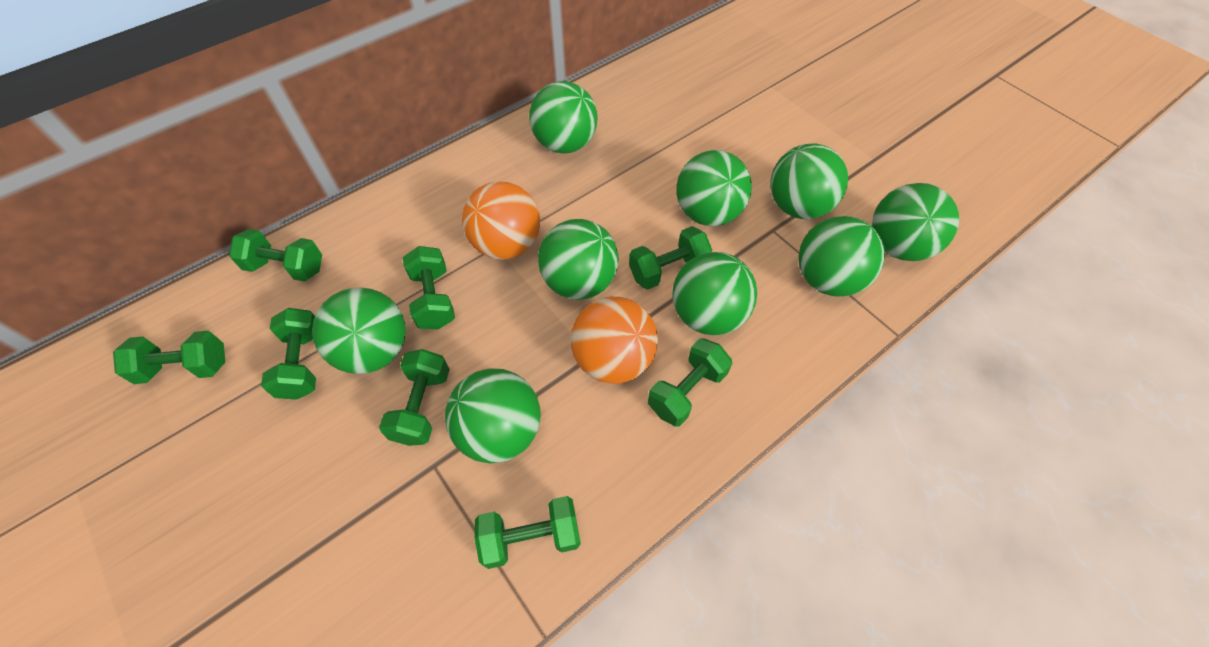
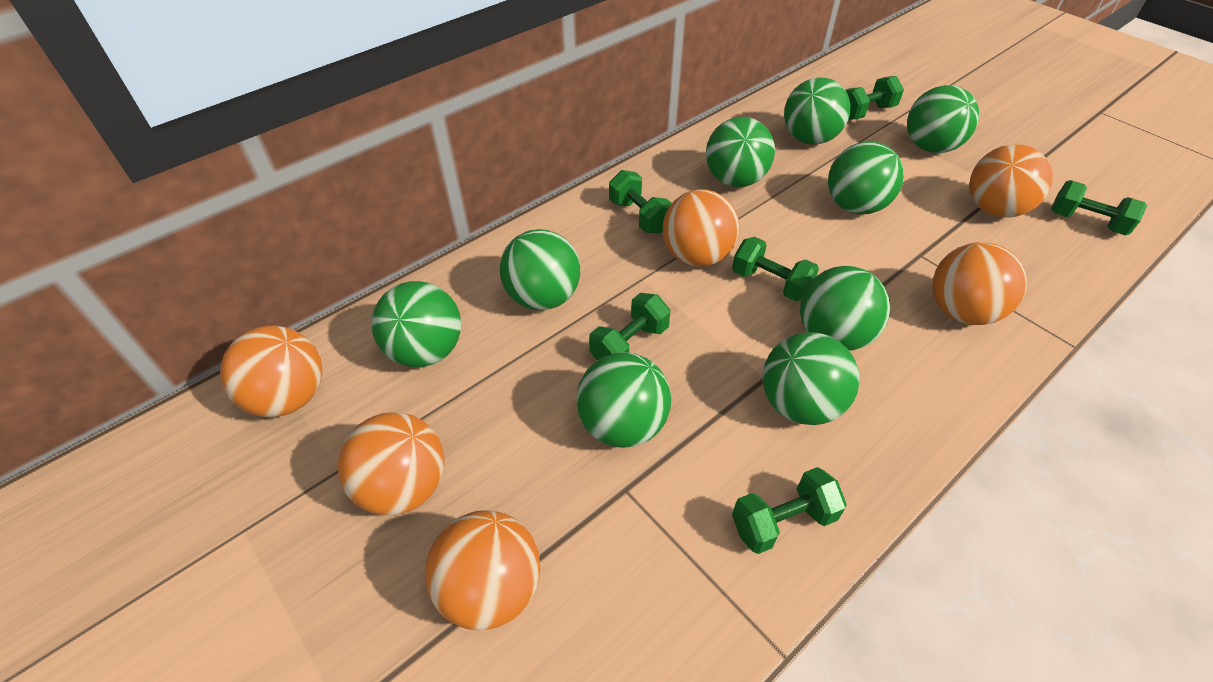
green dumbbell: 8 -> 6
orange ball: 2 -> 6

